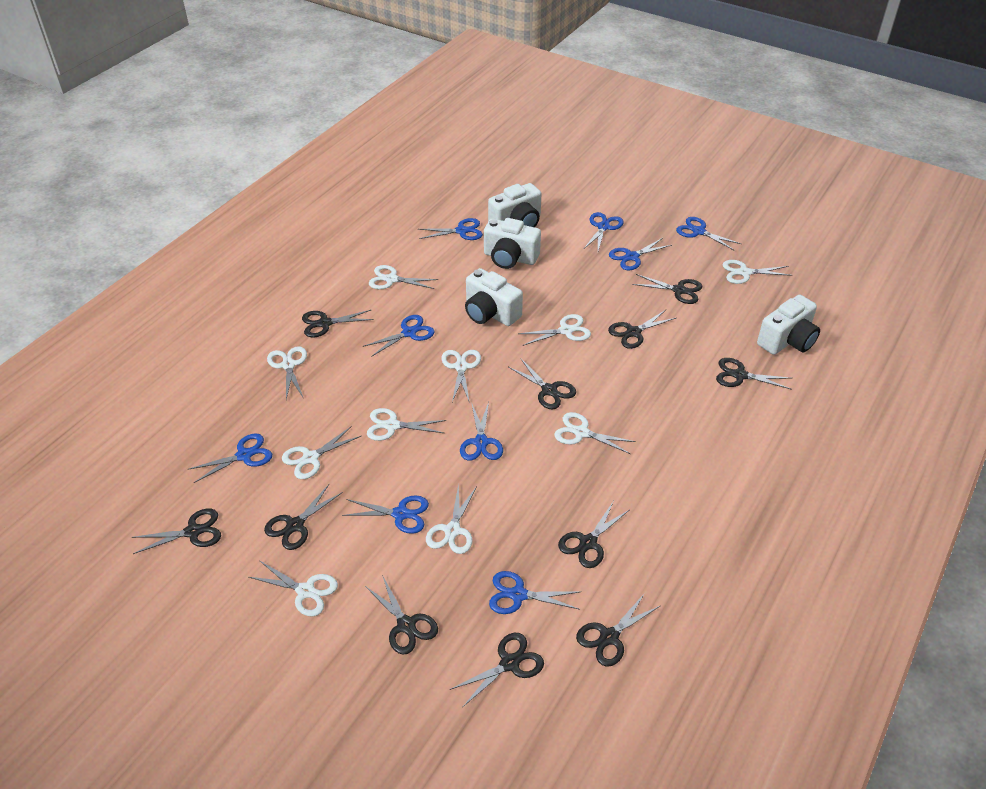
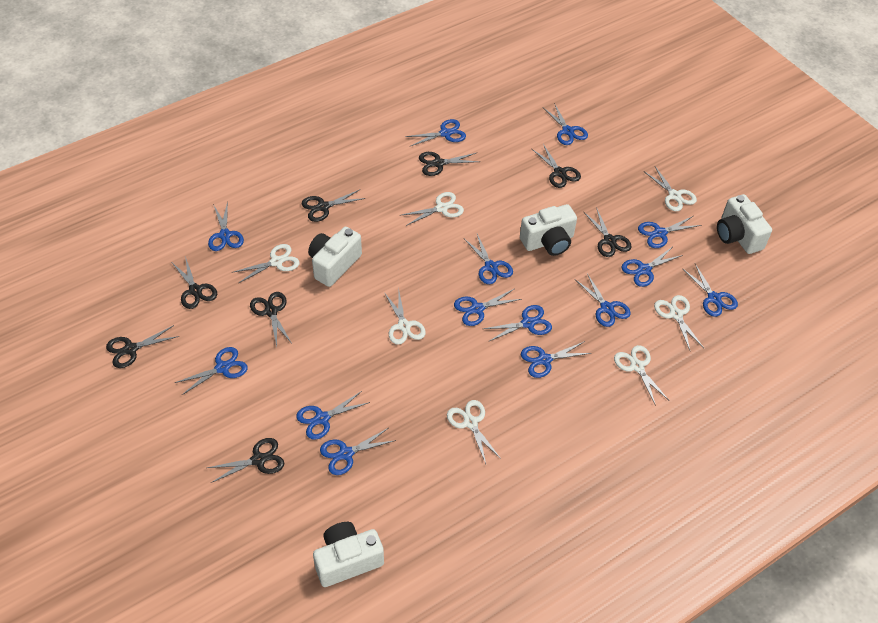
black scissors: 11 -> 8
blue scissors: 9 -> 14
white scissors: 10 -> 7

